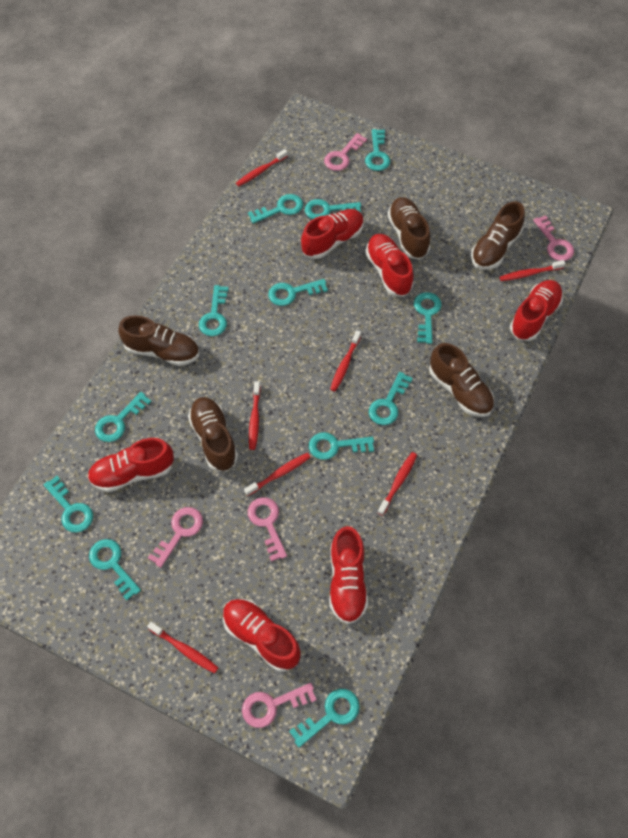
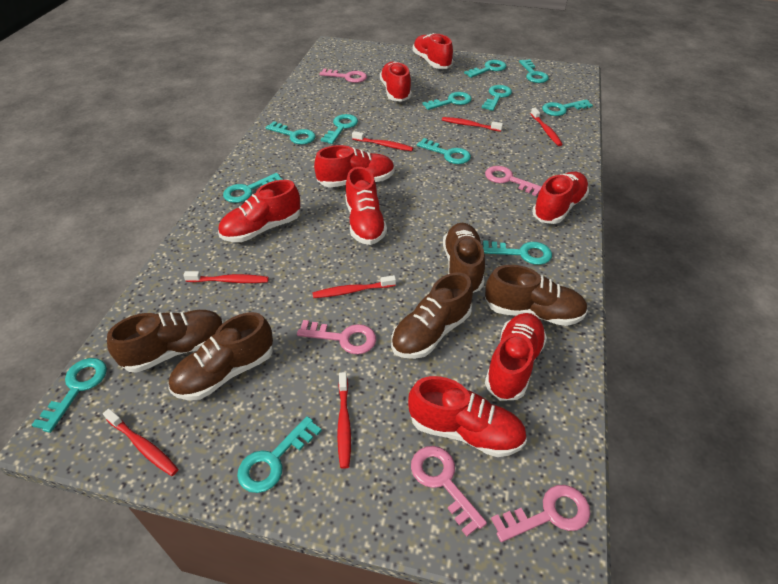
red shoe: 6 -> 8

